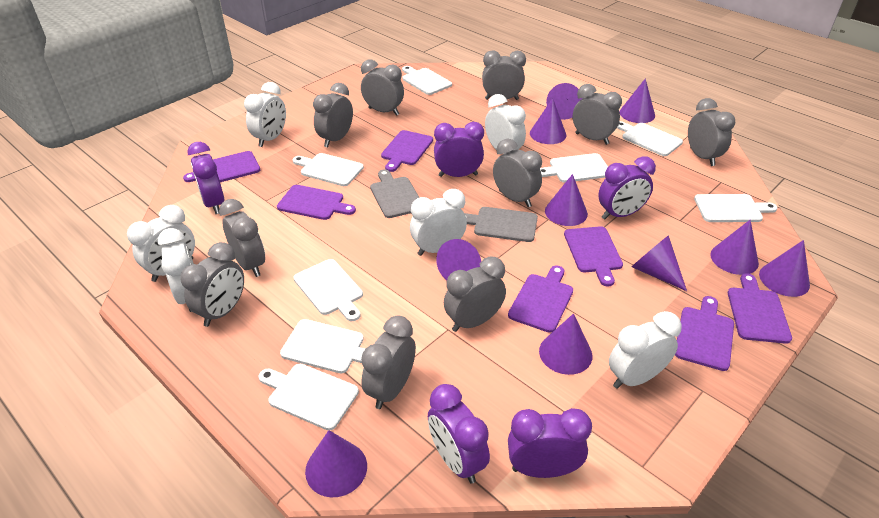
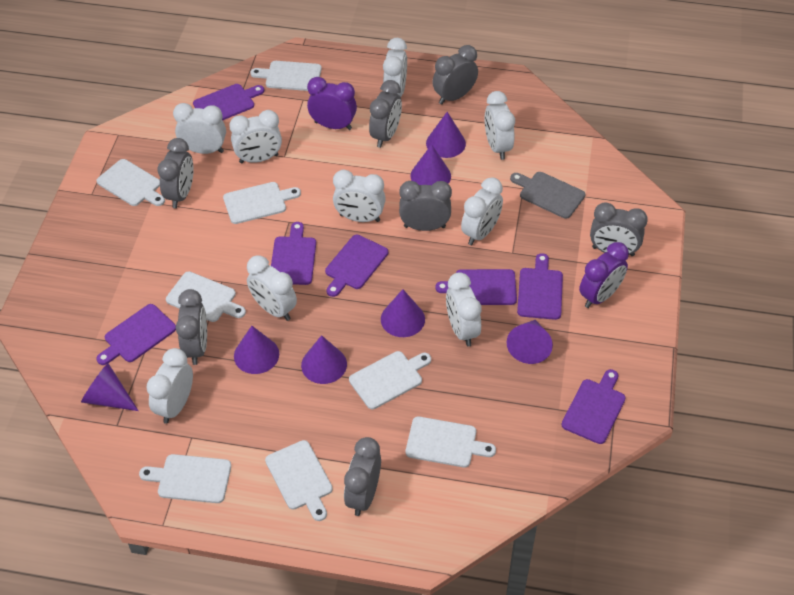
grey clock: 10 -> 7
grey cutting board: 2 -> 1
purple clock: 5 -> 2
purple cone: 10 -> 7
white clock: 6 -> 9

